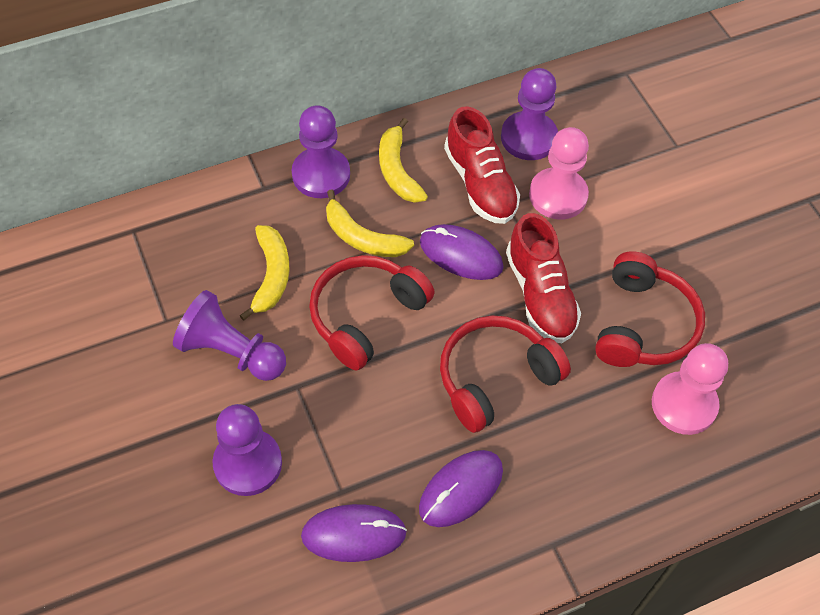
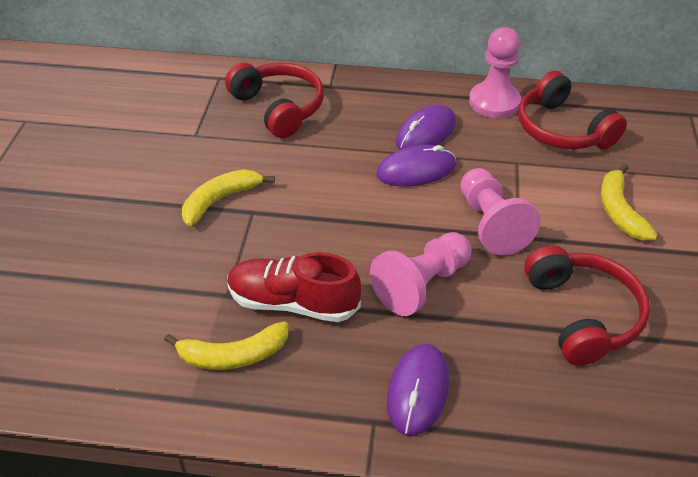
pink pawn: 2 -> 3
purple pawn: 4 -> 0
red shoe: 2 -> 1

